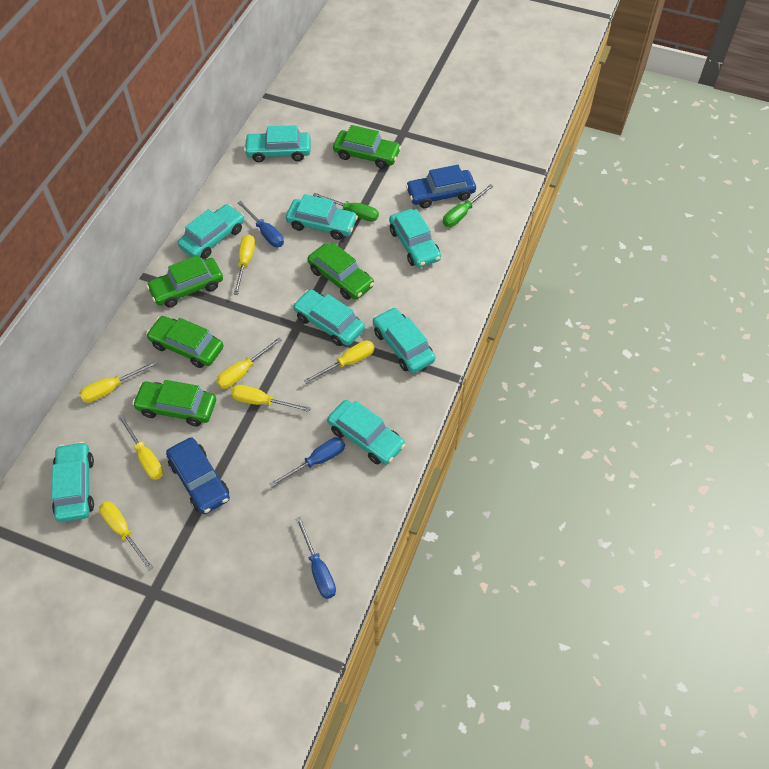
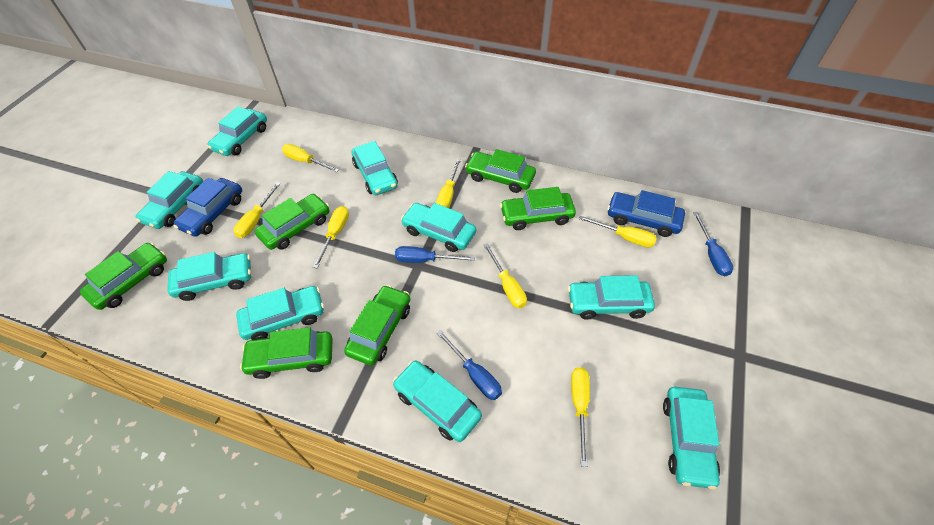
green car: 5 -> 6
green screwdriver: 2 -> 0
turquoise car: 8 -> 9

